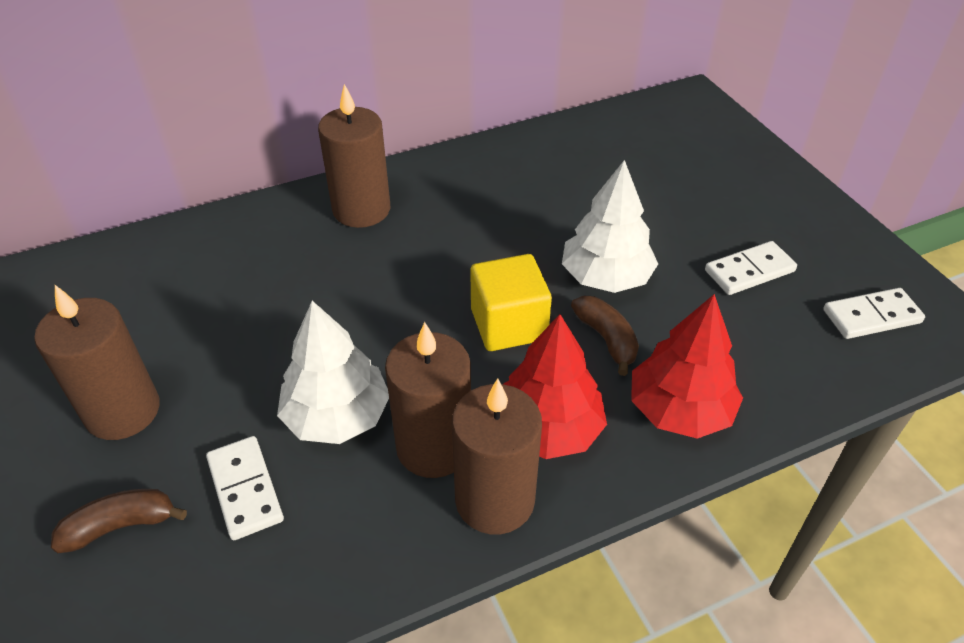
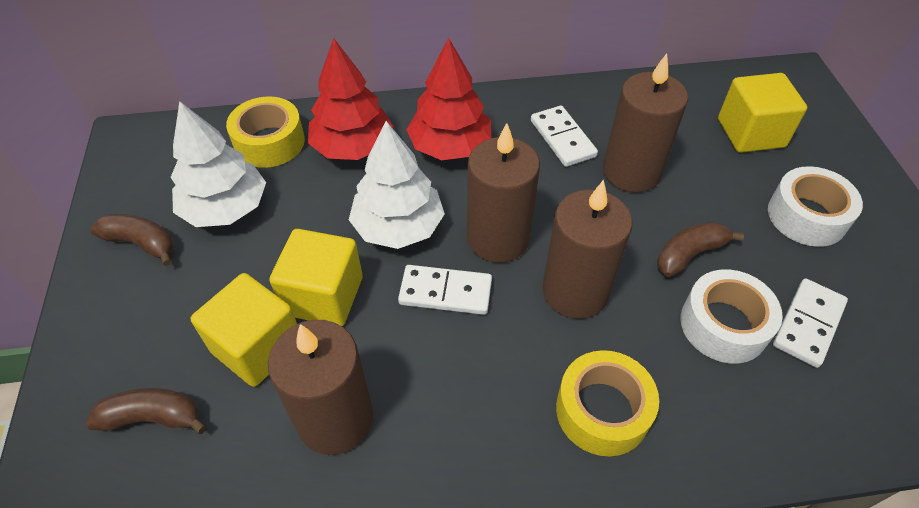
brown banana: 2 -> 3
white tape: 0 -> 2
yellow cube: 1 -> 3
yellow tape: 0 -> 2

